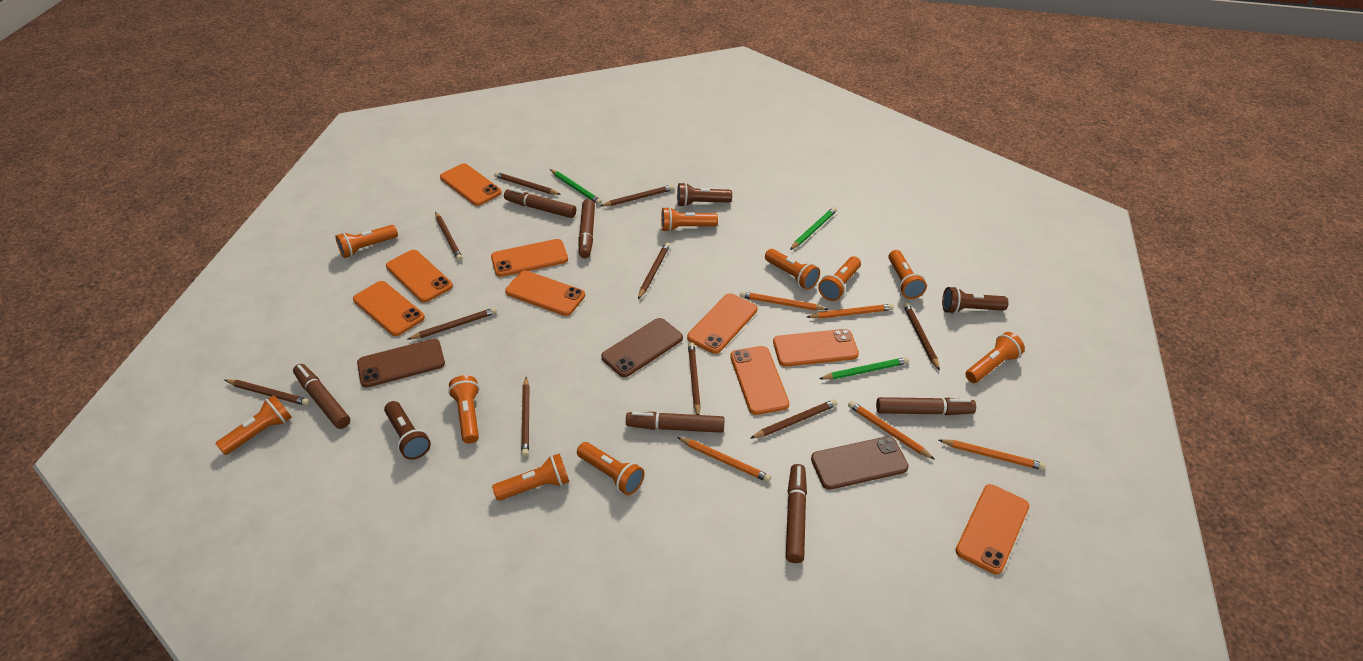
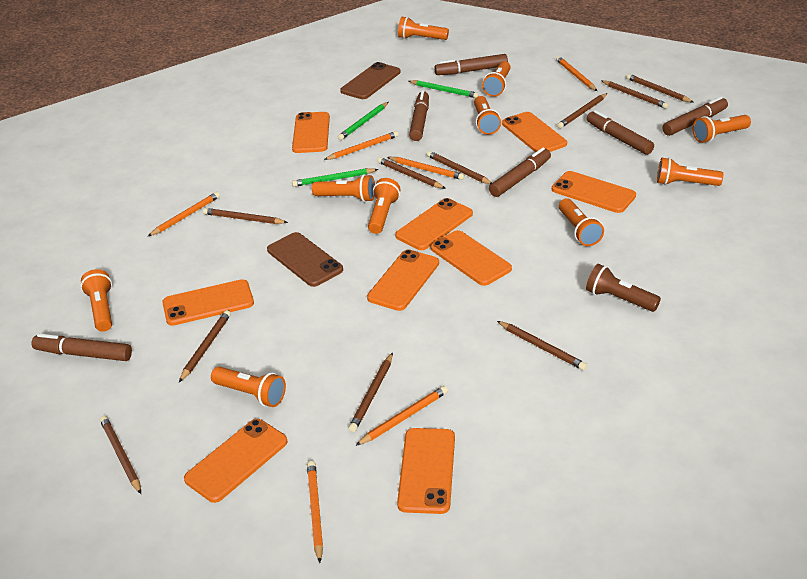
brown flashlight: 3 -> 1
brown phone: 3 -> 2
orange pencil: 5 -> 6

